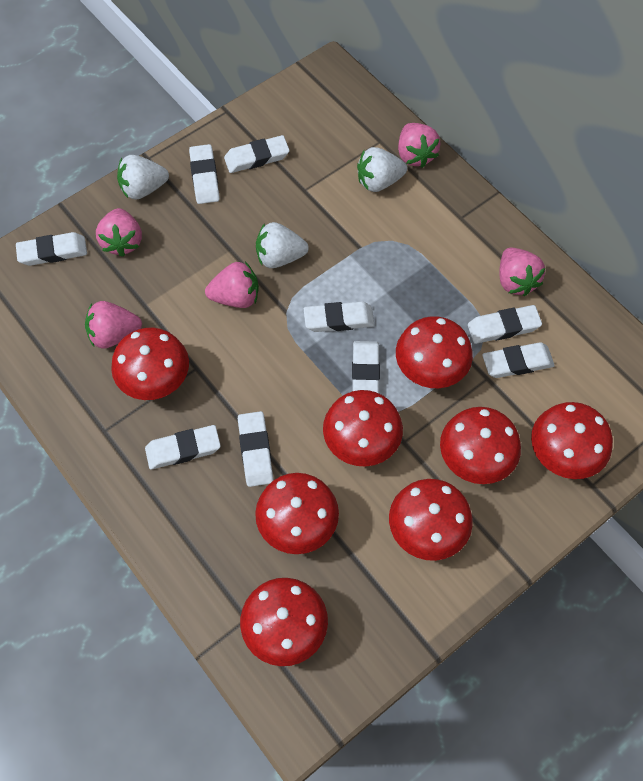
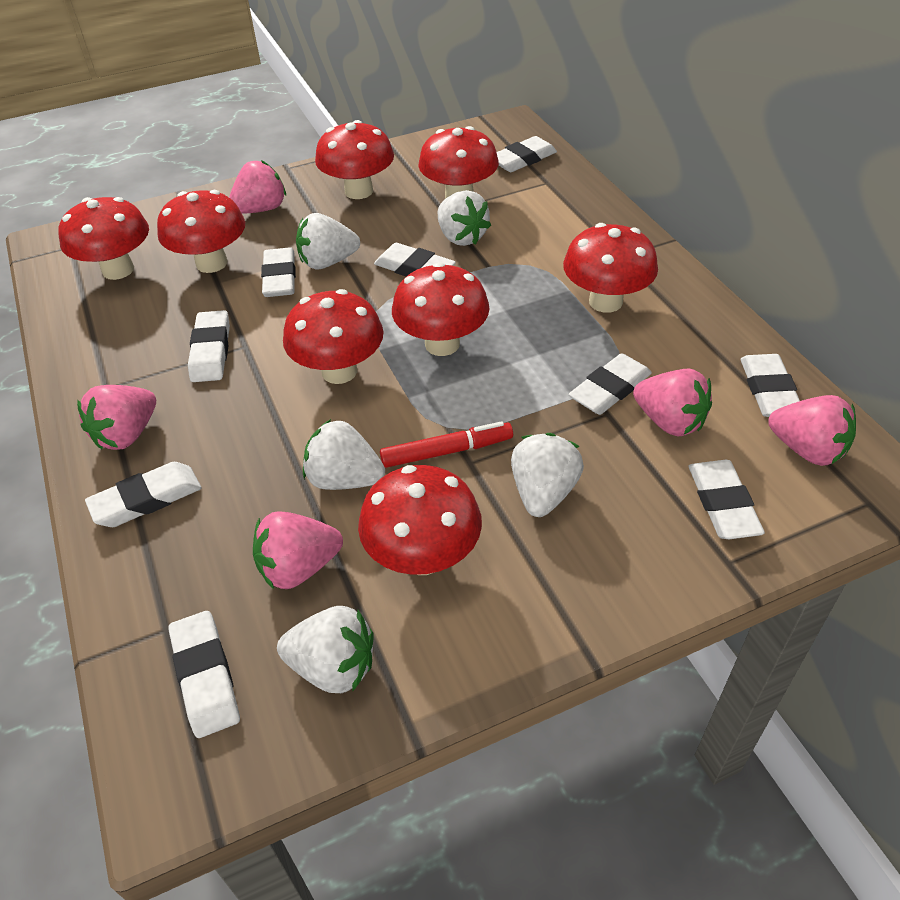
red marker: 0 -> 1
white strawberry: 3 -> 5

